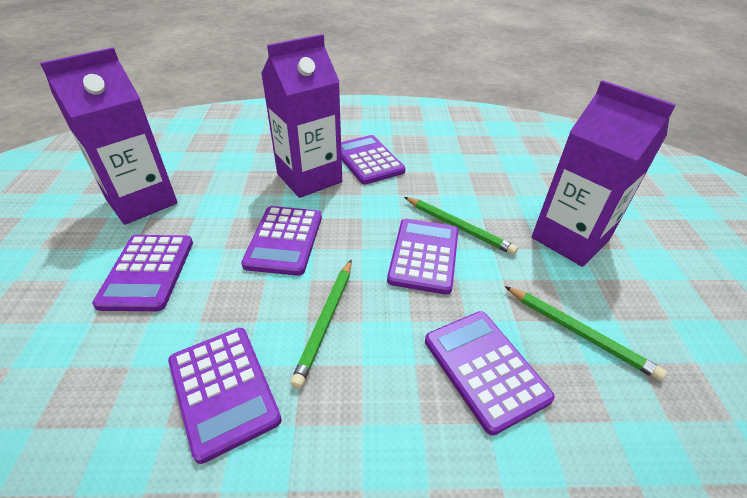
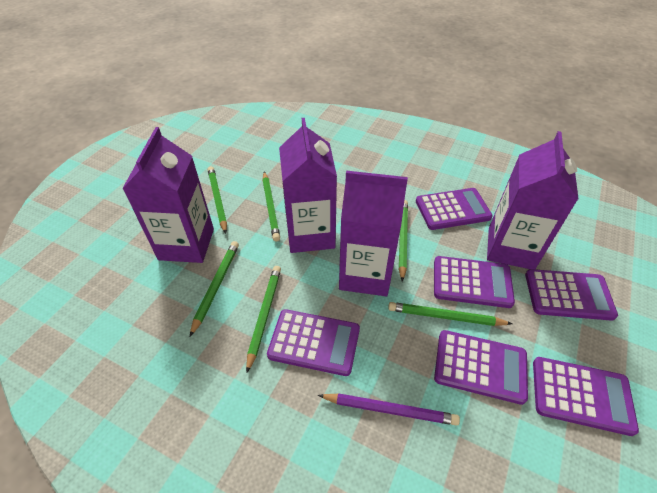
green pencil: 3 -> 6
purple carton: 3 -> 4
purple pencil: 0 -> 1

